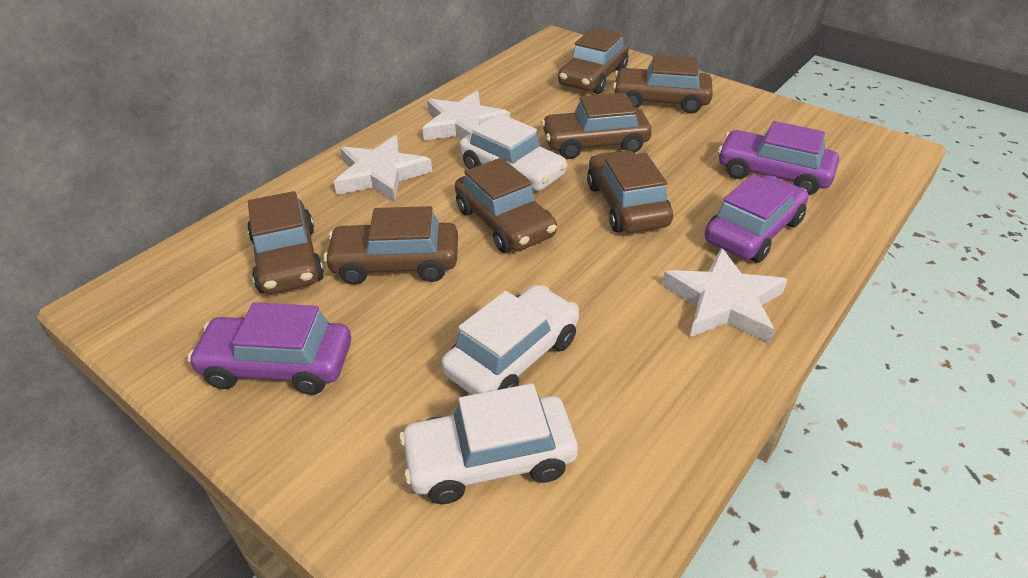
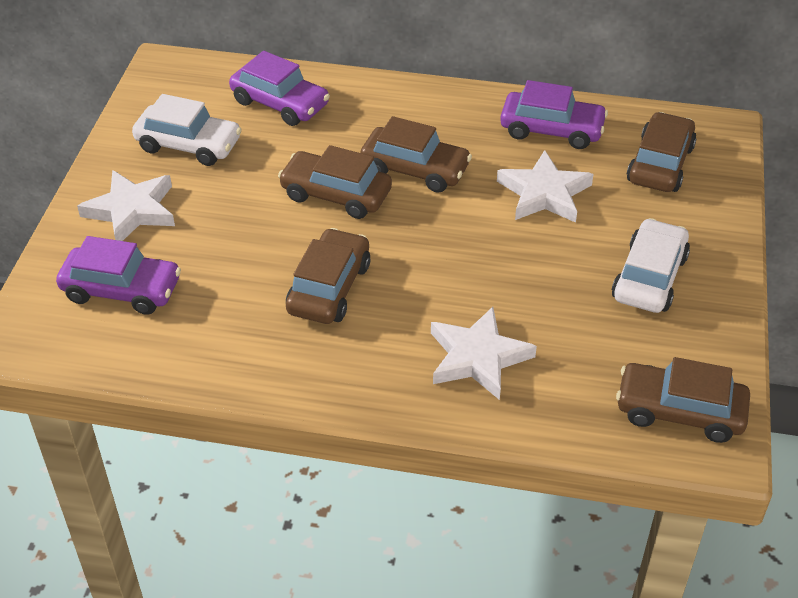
brown car: 7 -> 5
white car: 3 -> 2

